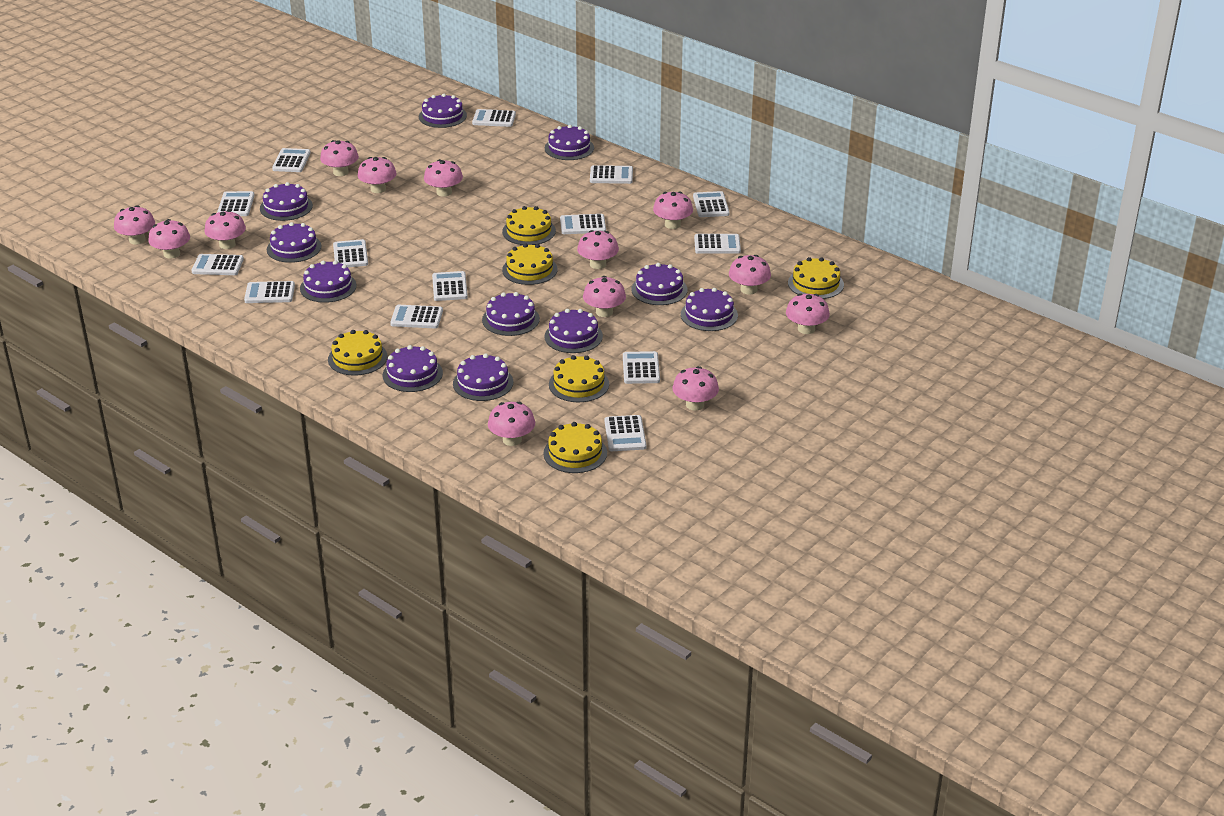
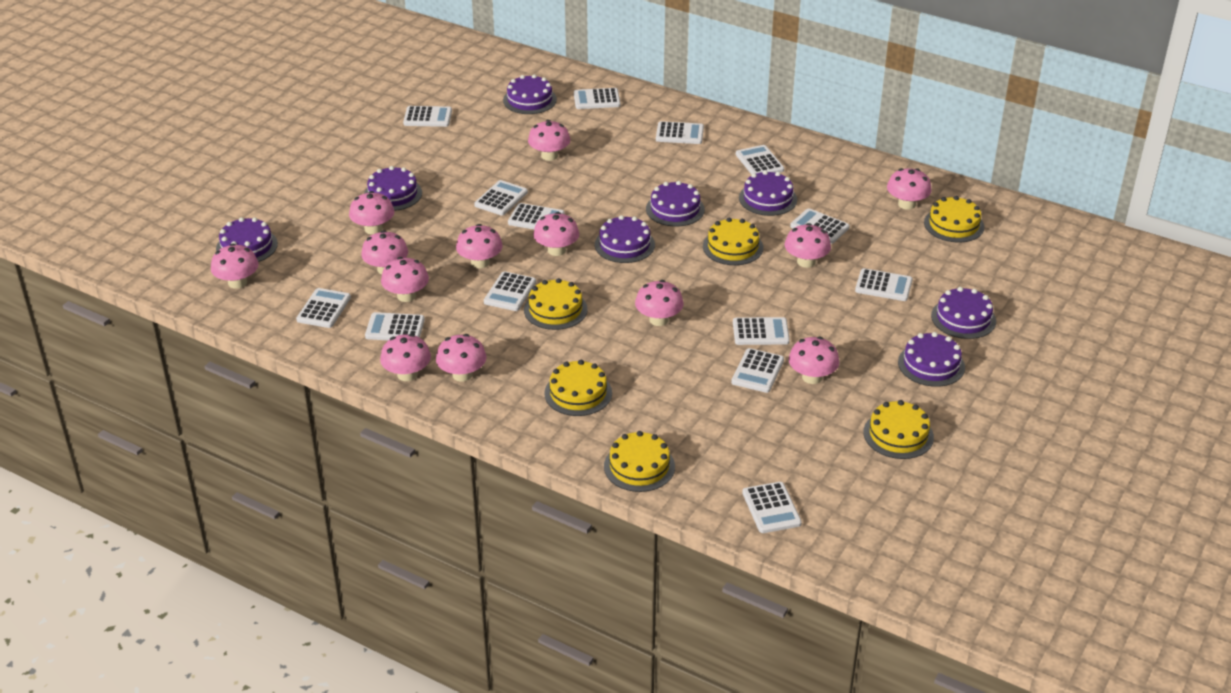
purple cake: 11 -> 8

